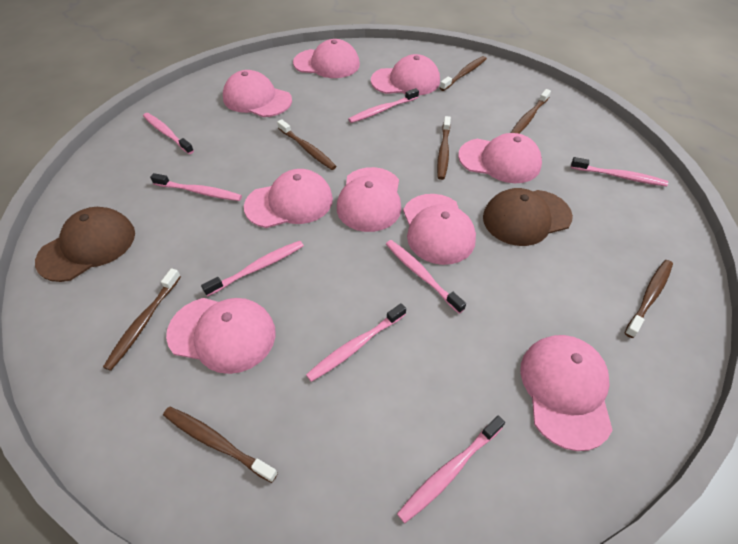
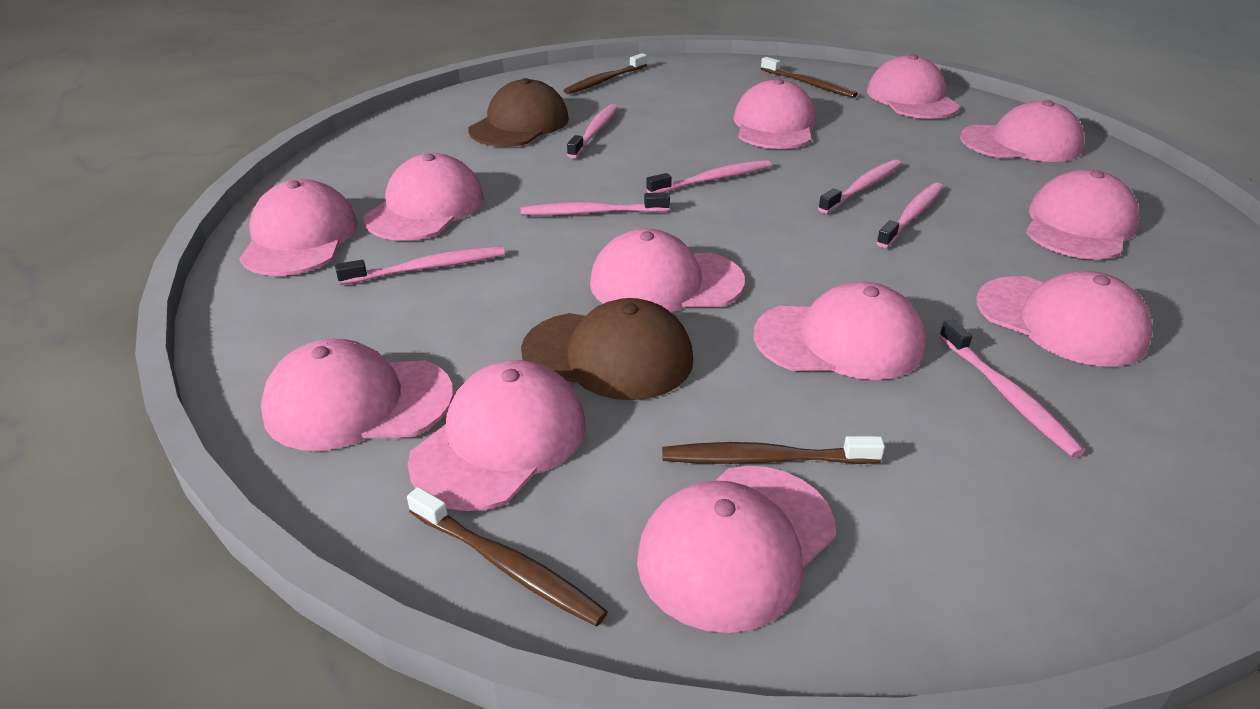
brown toothbrush: 7 -> 4
pink cap: 9 -> 12
pink toothbrush: 8 -> 7

